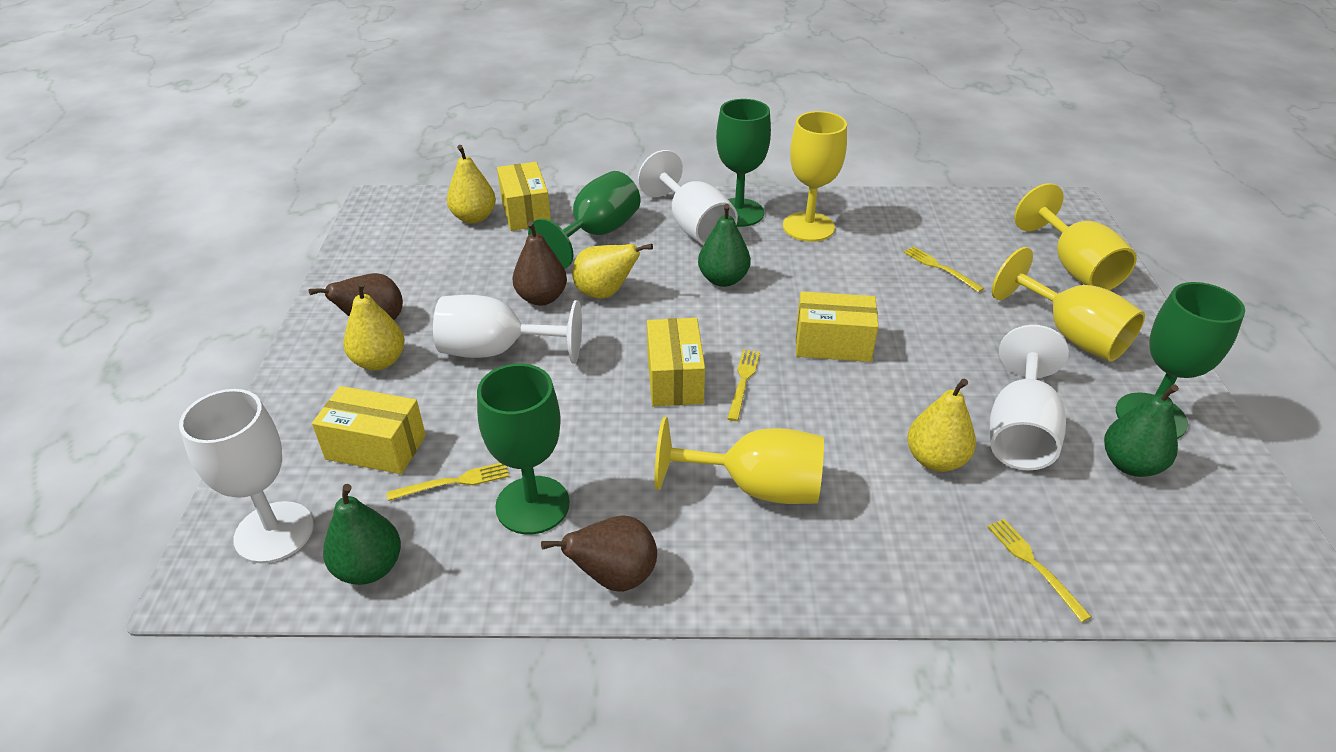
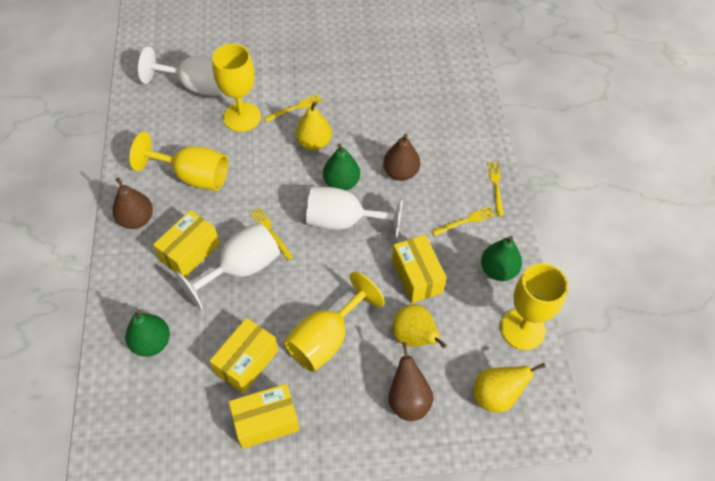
green goblet: 4 -> 0
white goblet: 4 -> 3
yellow pear: 4 -> 3

